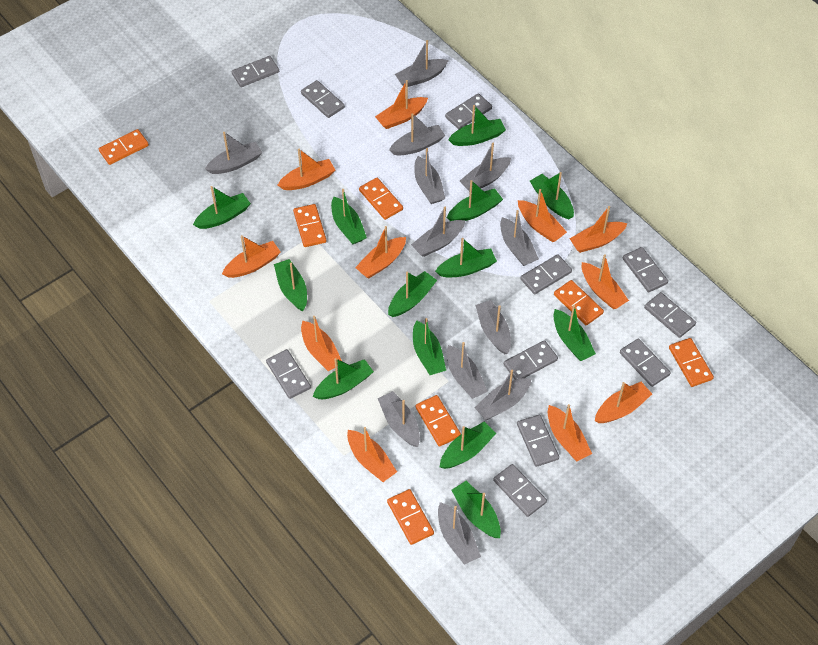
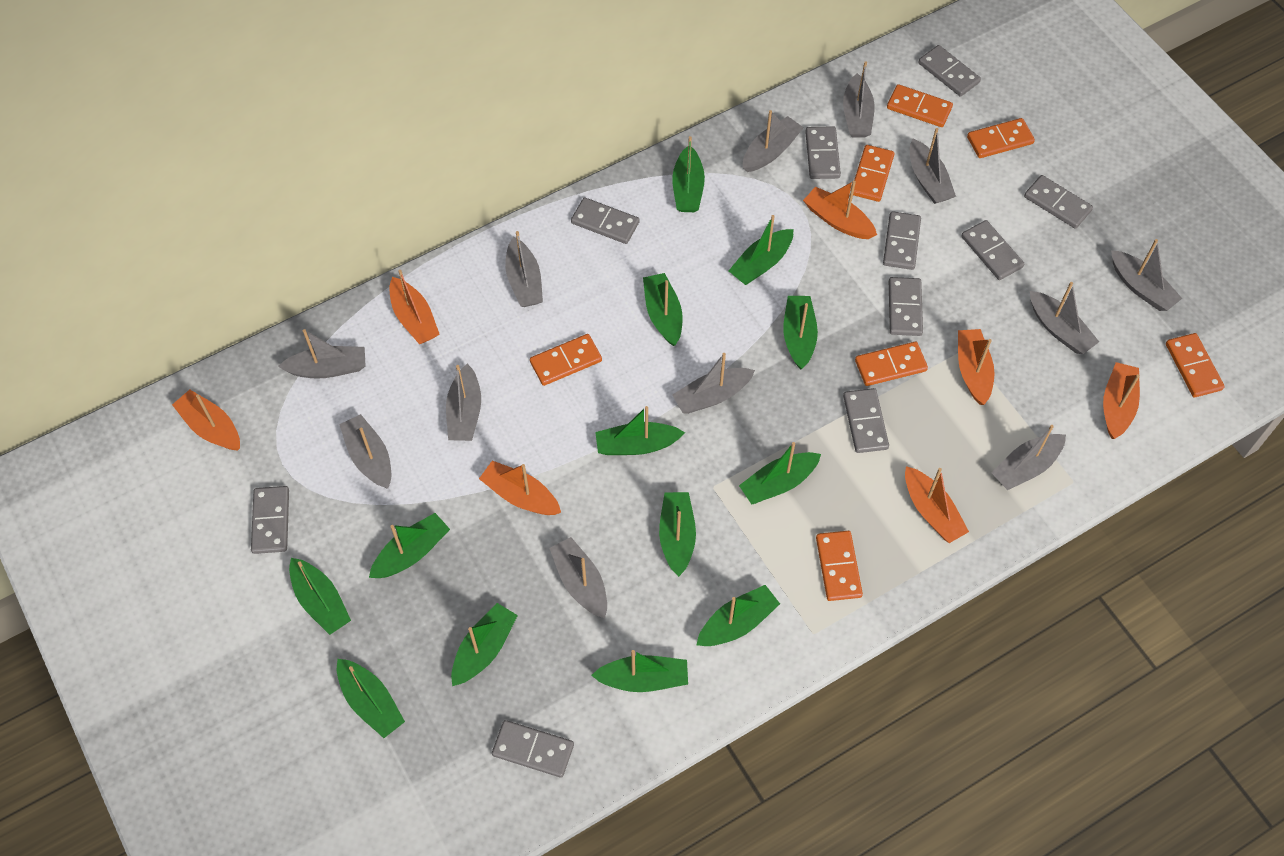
grey domino: 11 -> 10
orange boat: 11 -> 7

